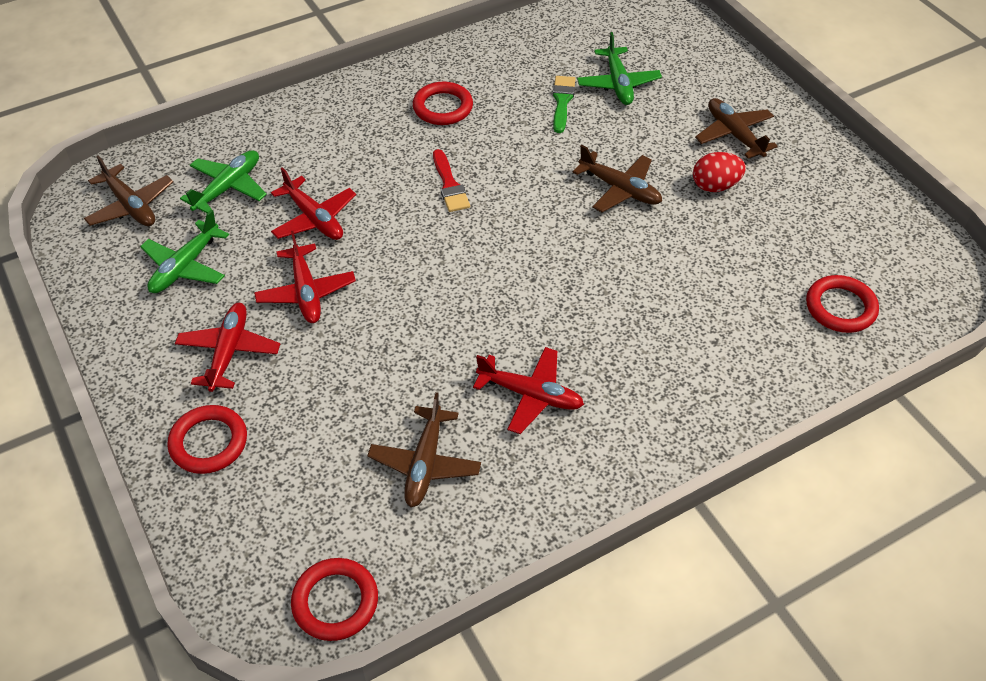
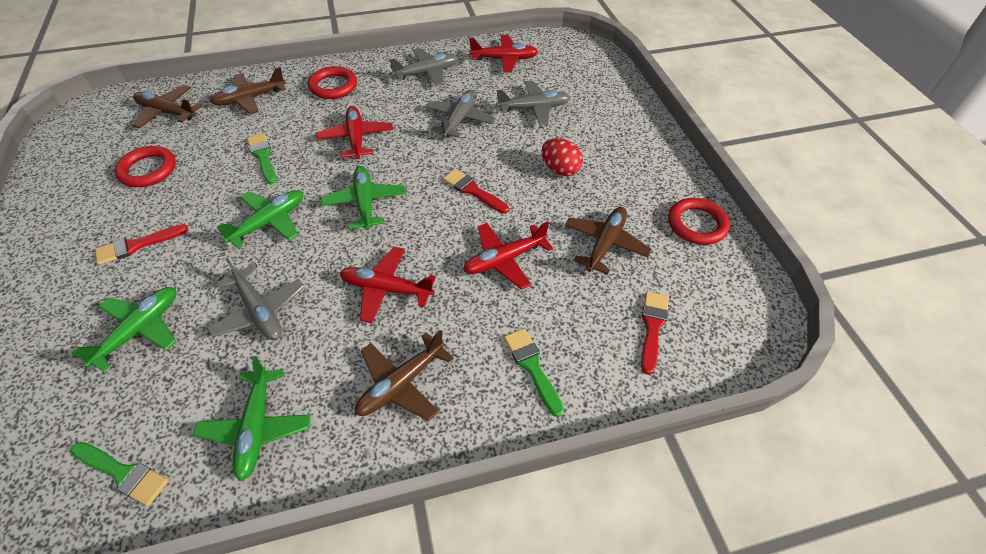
green brush: 1 -> 3
green plane: 3 -> 4
grey plane: 0 -> 4
red brush: 1 -> 3
red ring: 4 -> 3

